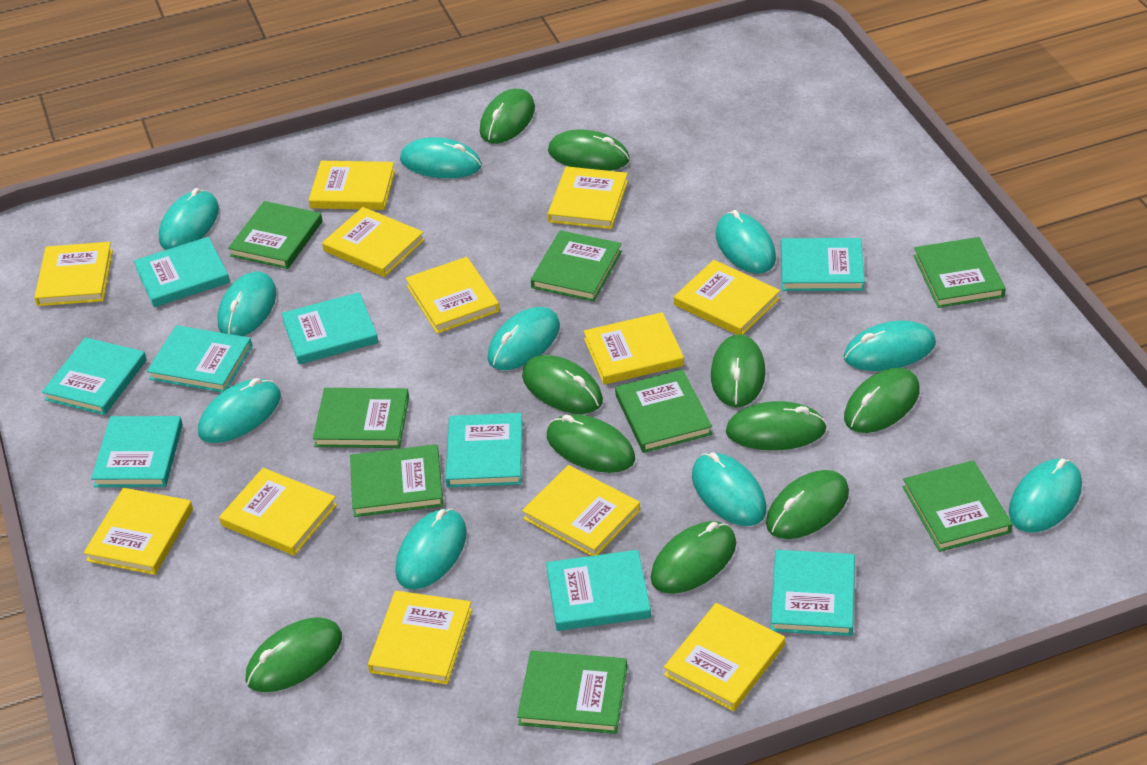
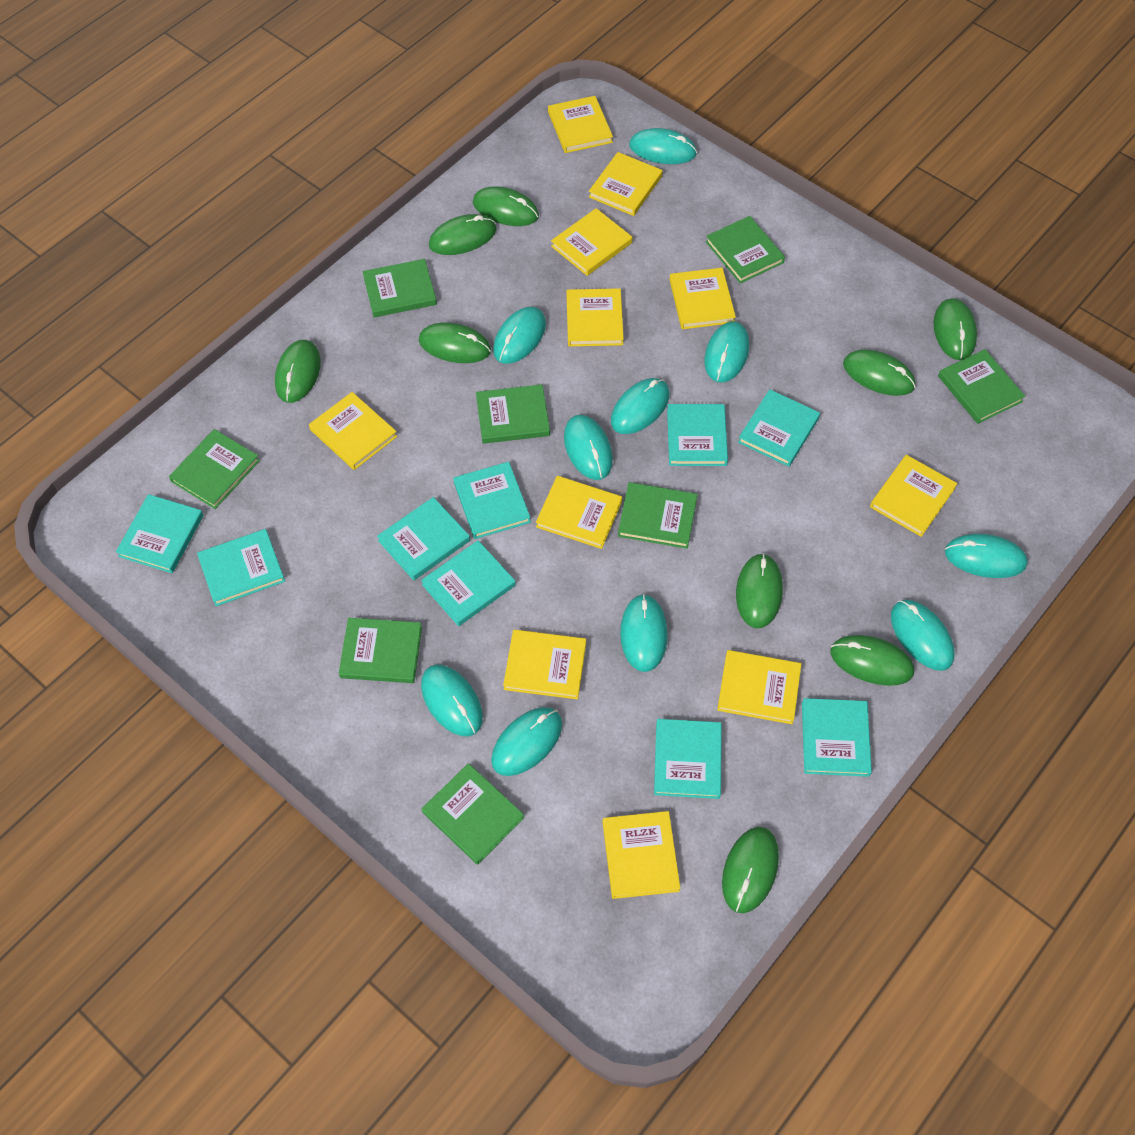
green mouse: 10 -> 9
yellow book: 12 -> 11

